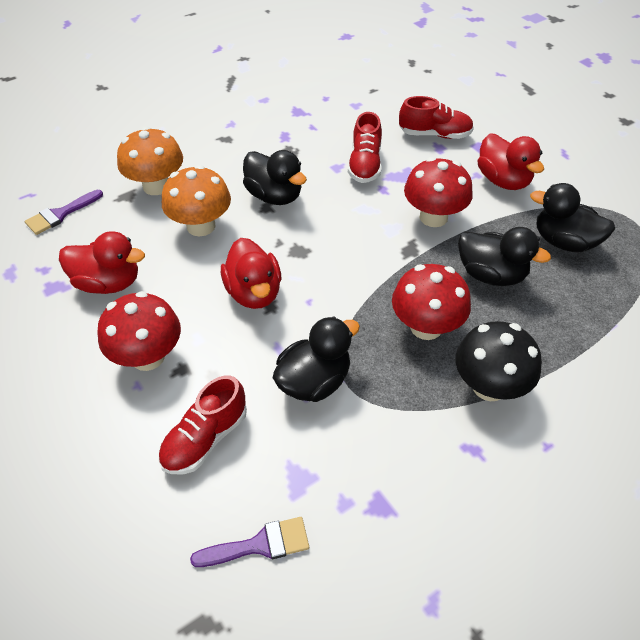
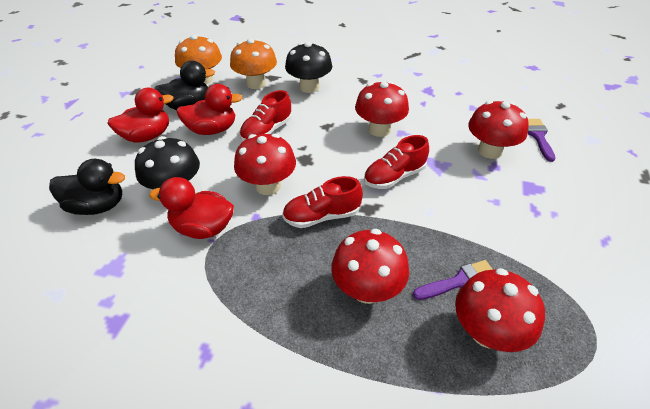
black duck: 4 -> 2
black mushroom: 1 -> 2
red mushroom: 3 -> 5

